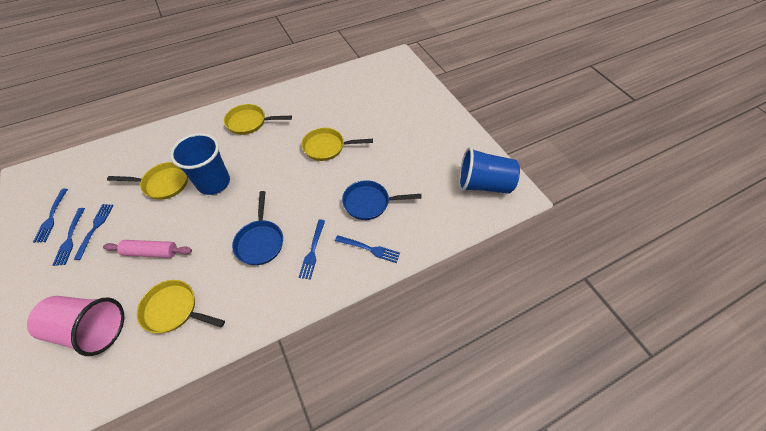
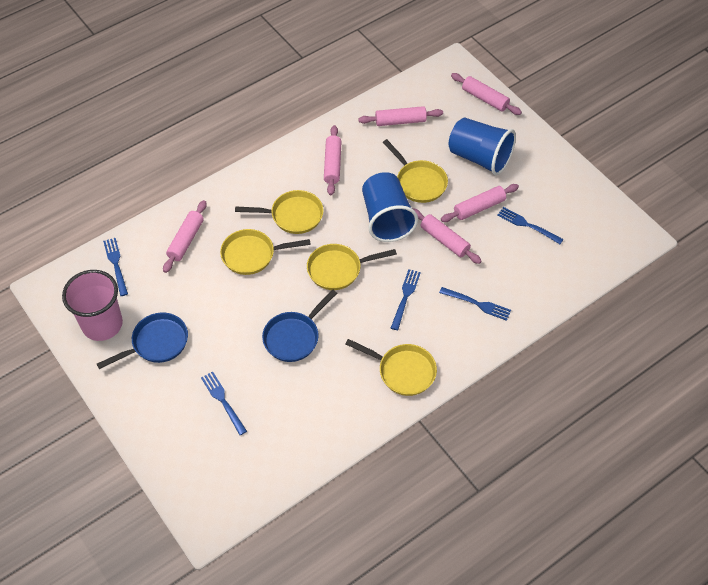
pink rolling pin: 1 -> 6
yellow pan: 4 -> 5

